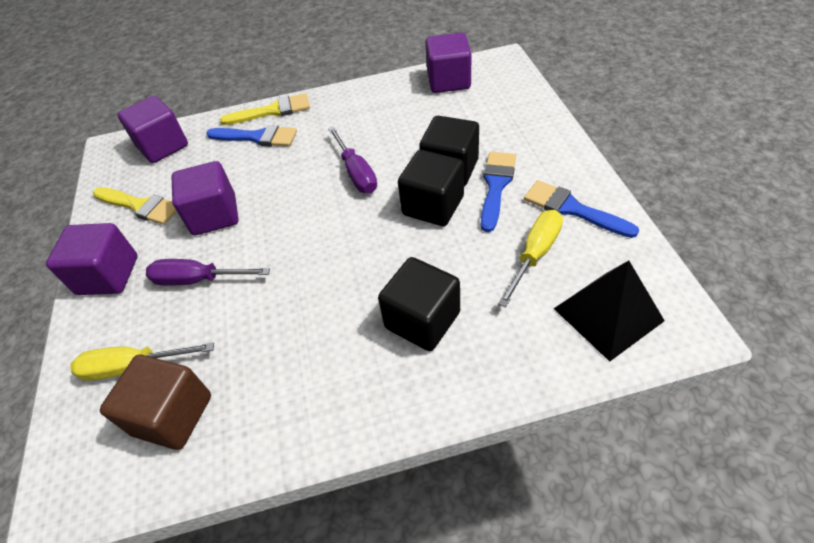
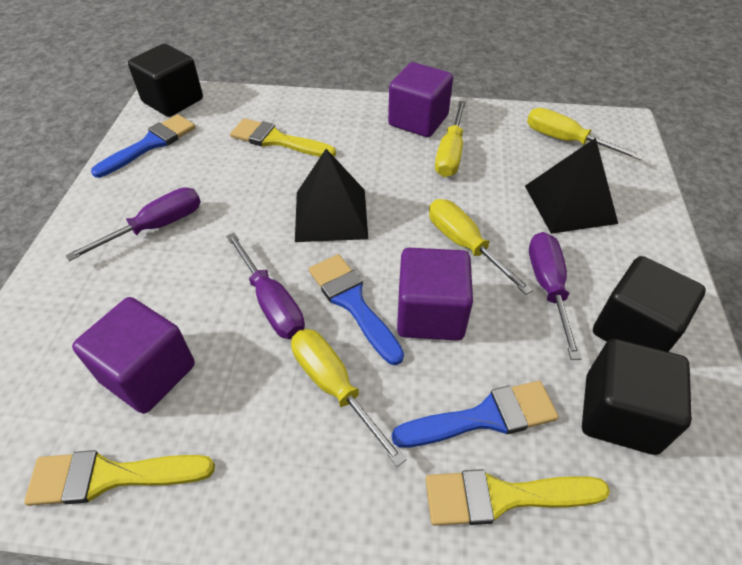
black pyramid: 1 -> 2
brown cube: 1 -> 0
purple cube: 4 -> 3
purple screwdriver: 2 -> 3
yellow brush: 2 -> 3
yellow screwdriver: 2 -> 4

